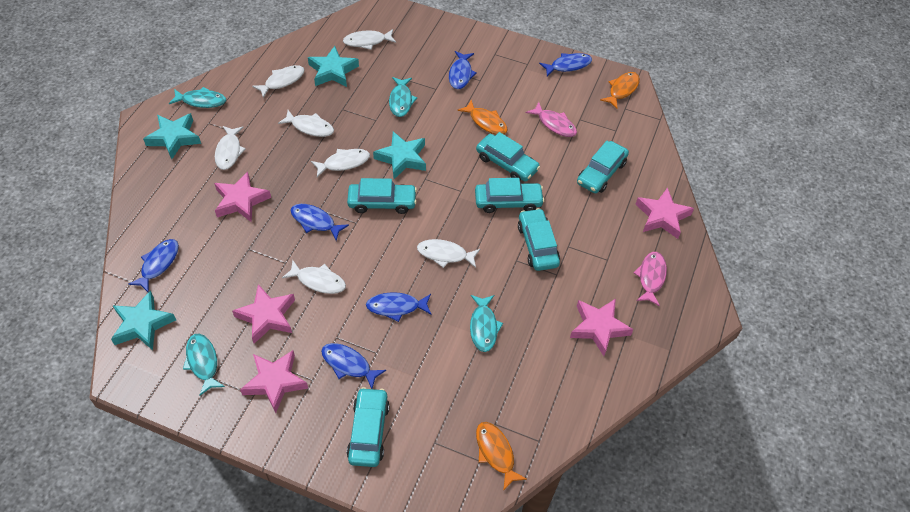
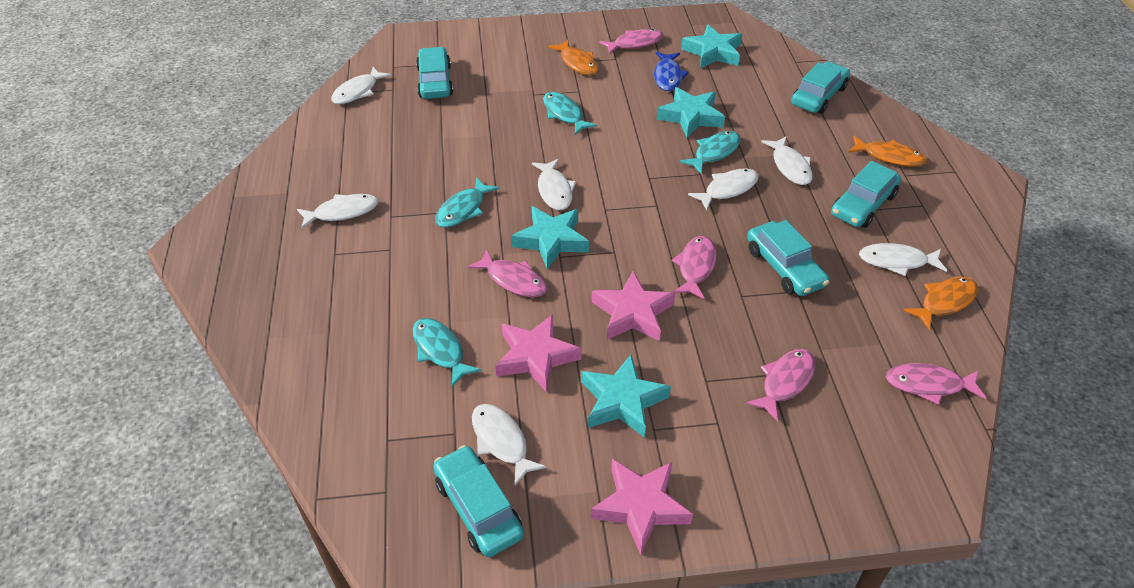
blue fish: 6 -> 1
pink fish: 2 -> 5
pink star: 5 -> 3
turquoise car: 6 -> 5

